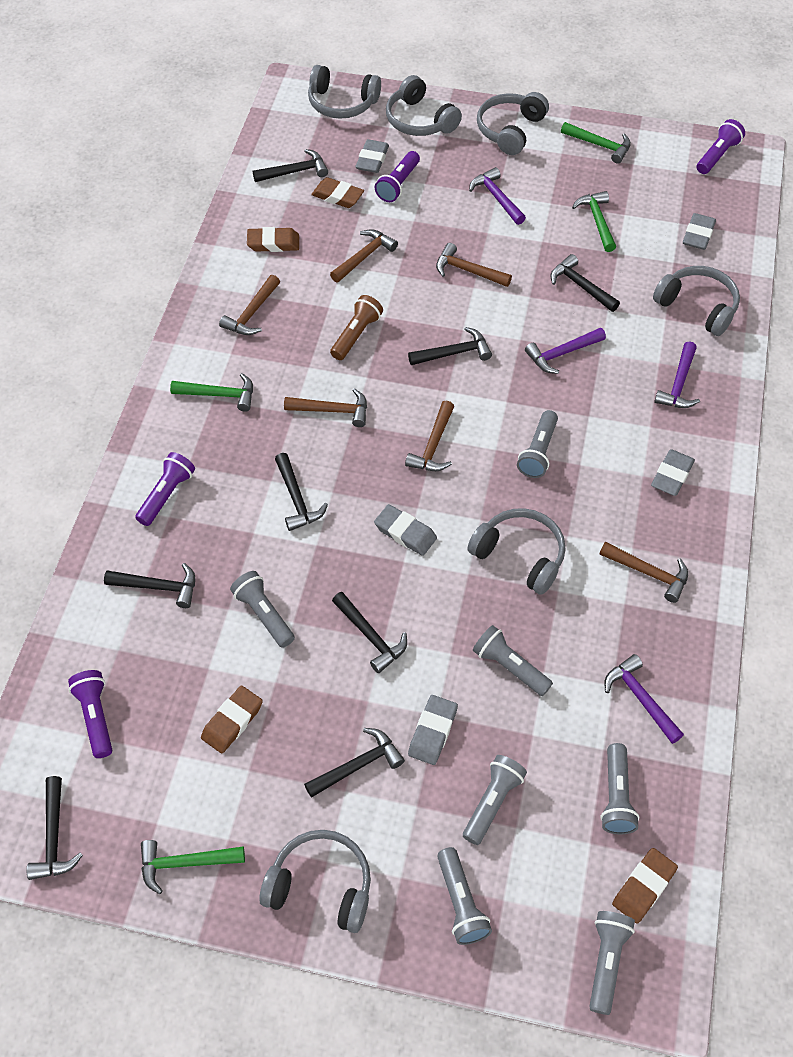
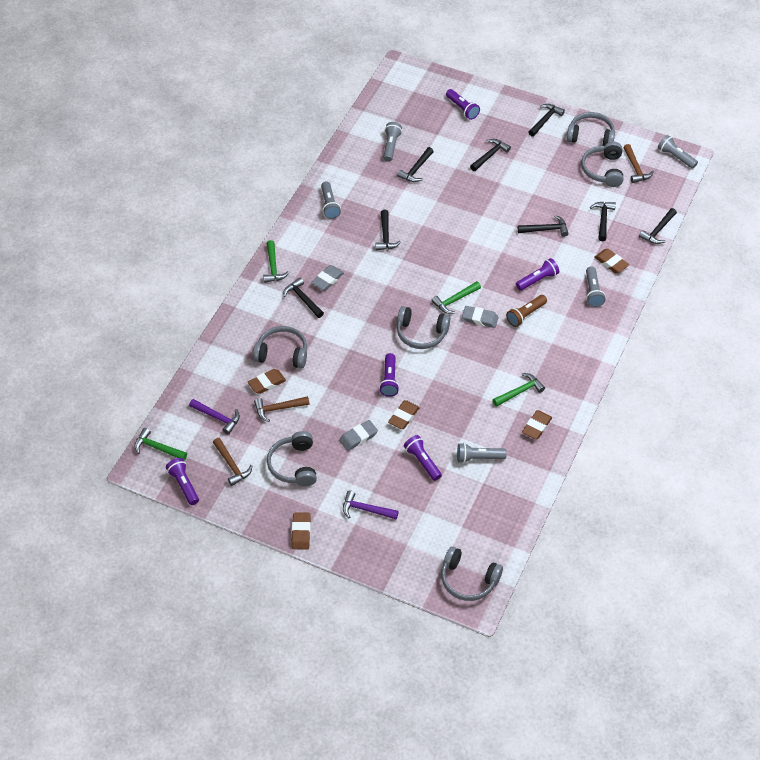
brown eraser: 4 -> 5
brown hammer: 6 -> 3
grey eraser: 5 -> 3
grey flashlight: 7 -> 5
purple flashlight: 4 -> 5
purple hammer: 4 -> 2

